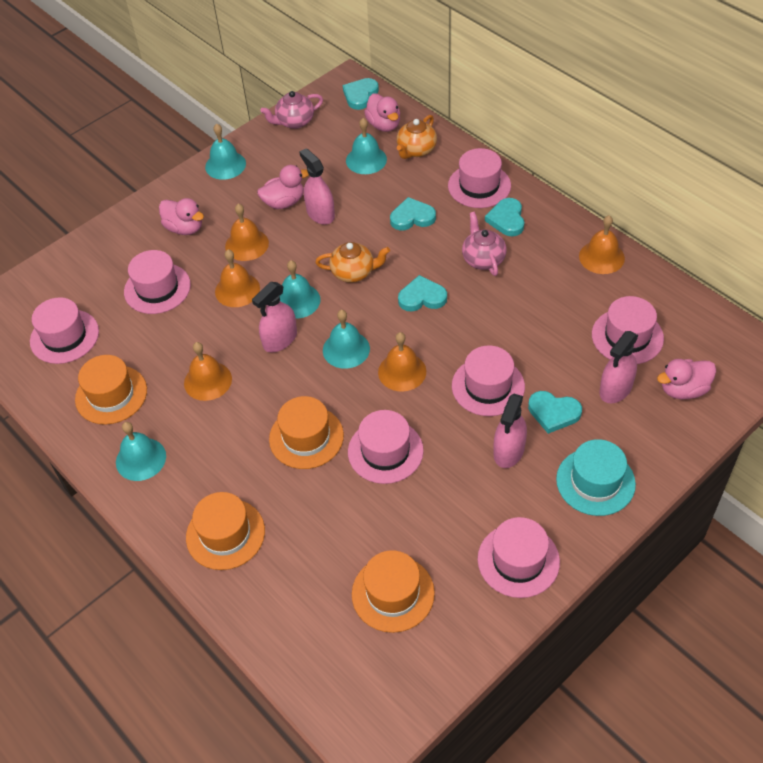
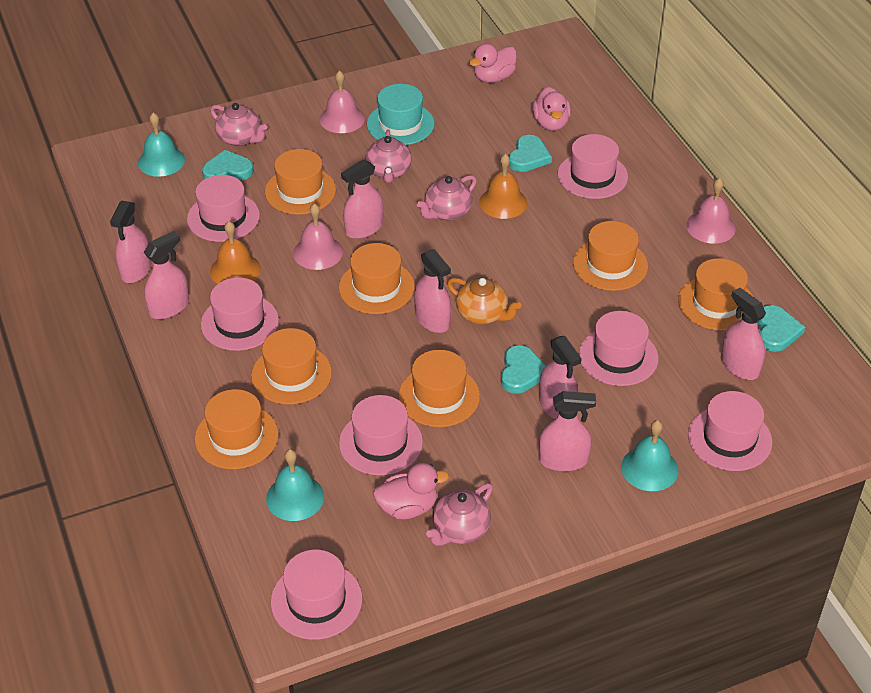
orange bell: 5 -> 2
orange hat: 4 -> 7
orange teapot: 2 -> 1
pink bell: 0 -> 3
pink duck: 4 -> 3
pink spray bottle: 4 -> 7
pink teapot: 2 -> 4
turquoise bell: 5 -> 3
turquoise heart: 5 -> 4

